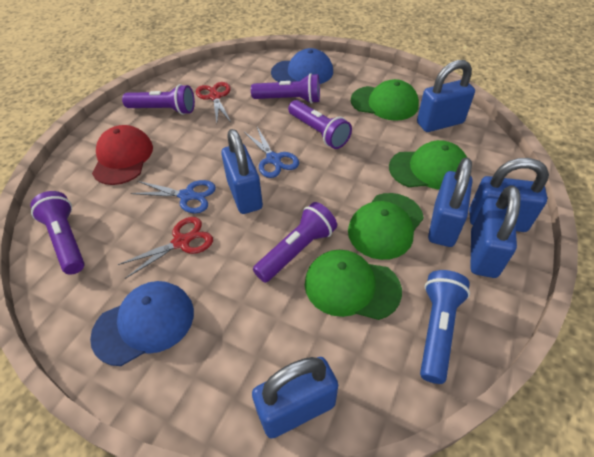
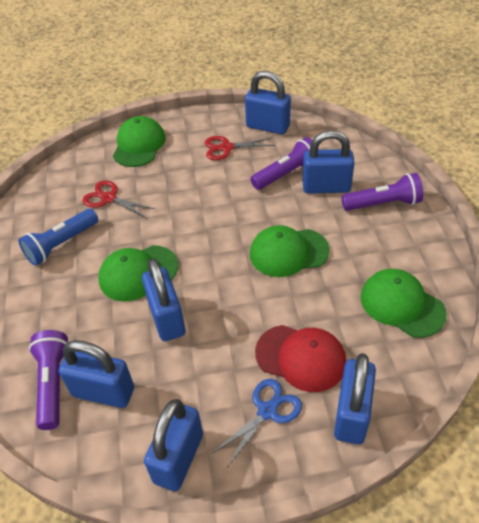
blue cap: 2 -> 0
blue scissors: 2 -> 1
purple flashlight: 5 -> 3

